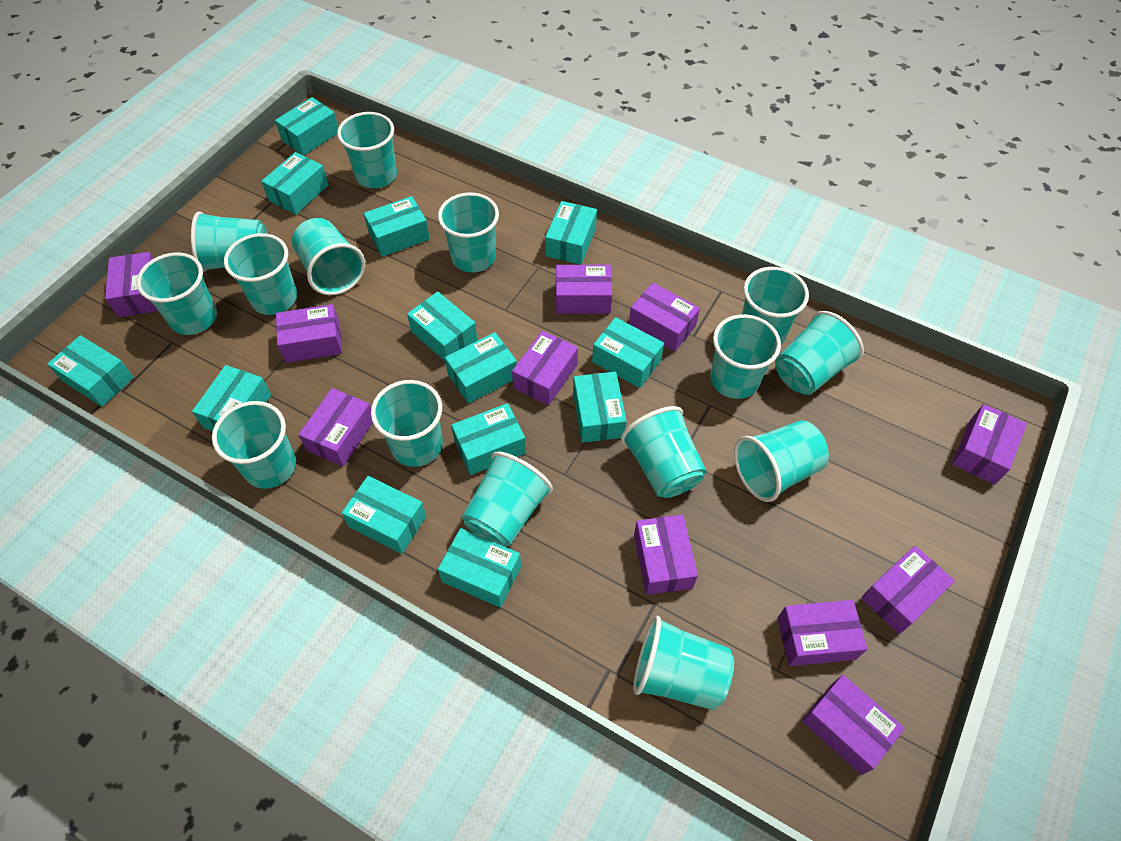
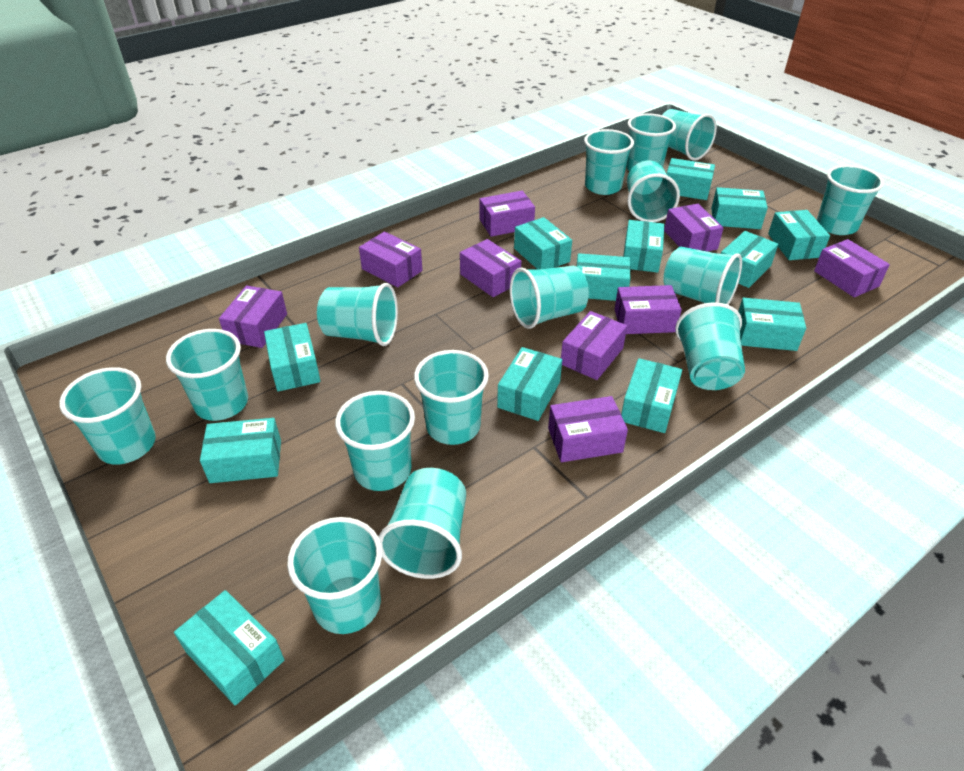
purple box: 11 -> 9

